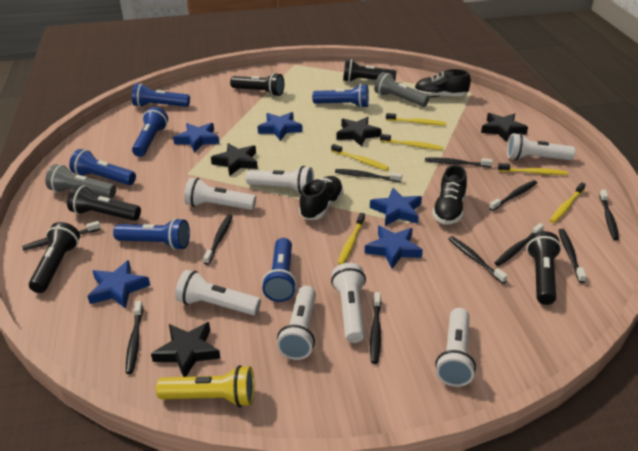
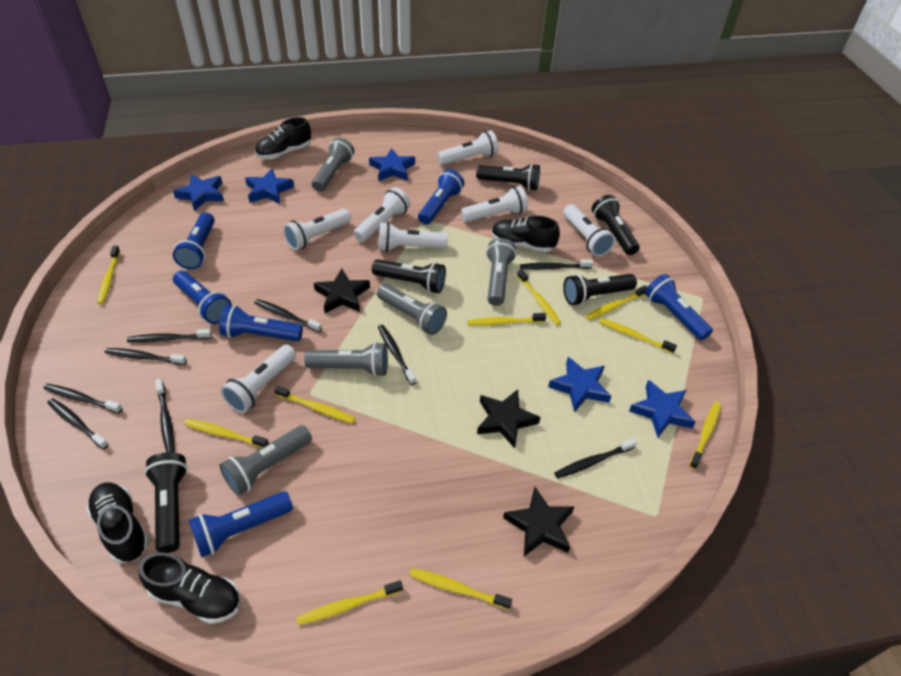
black shoe: 3 -> 4
black star: 4 -> 3
black toothbrush: 11 -> 9
grey flashlight: 2 -> 5
yellow flashlight: 1 -> 0
yellow toothbrush: 6 -> 10

